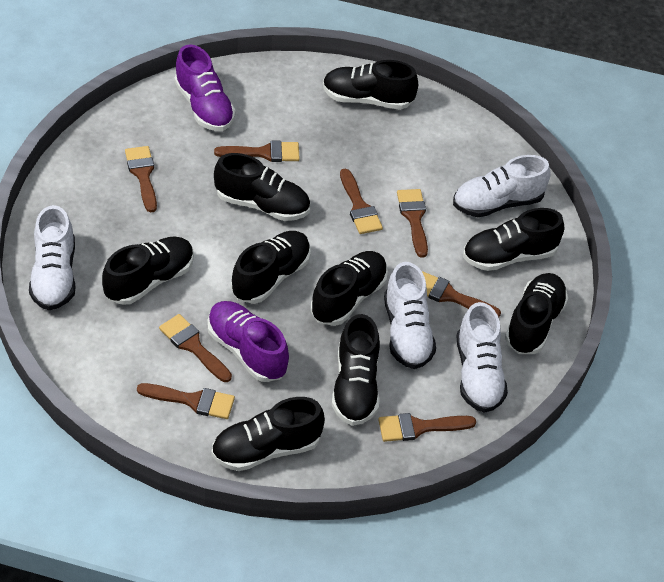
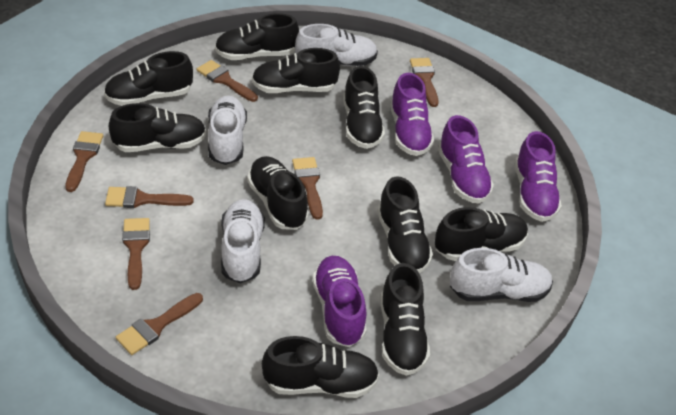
black shoe: 9 -> 10
brown brush: 8 -> 7
purple shoe: 2 -> 4

